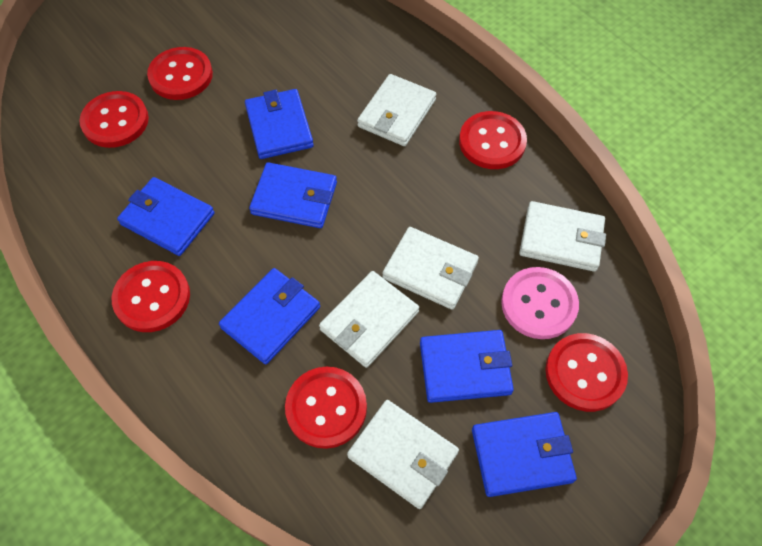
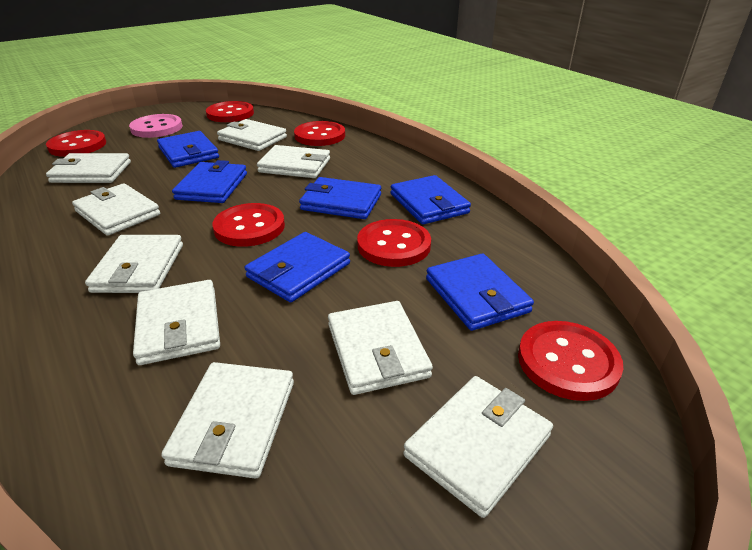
white wallet: 5 -> 9

